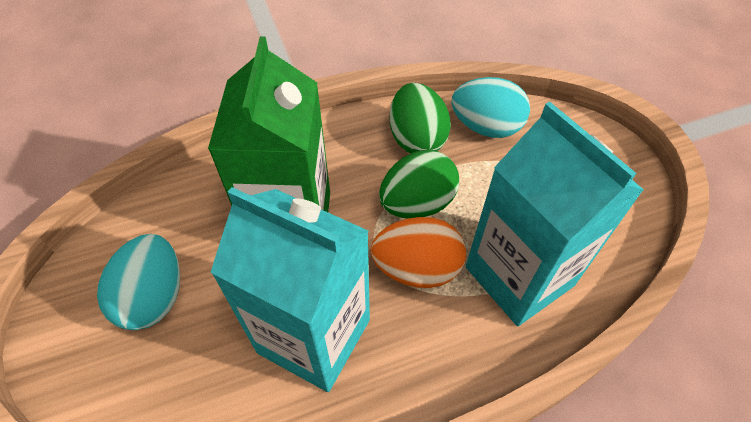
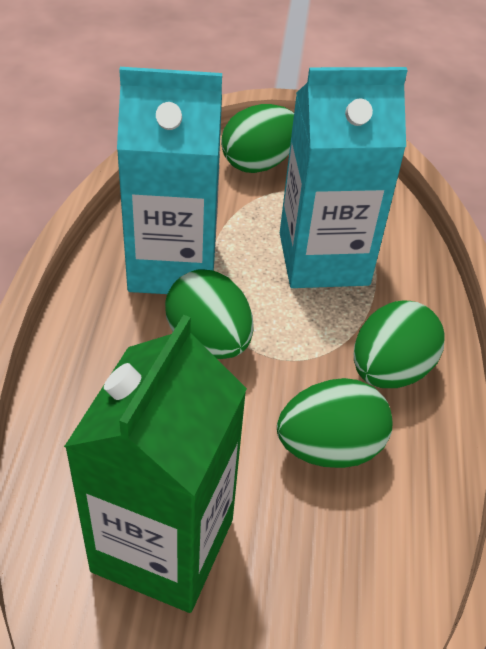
green egg: 2 -> 4
orange egg: 1 -> 0
turquoise egg: 2 -> 0

